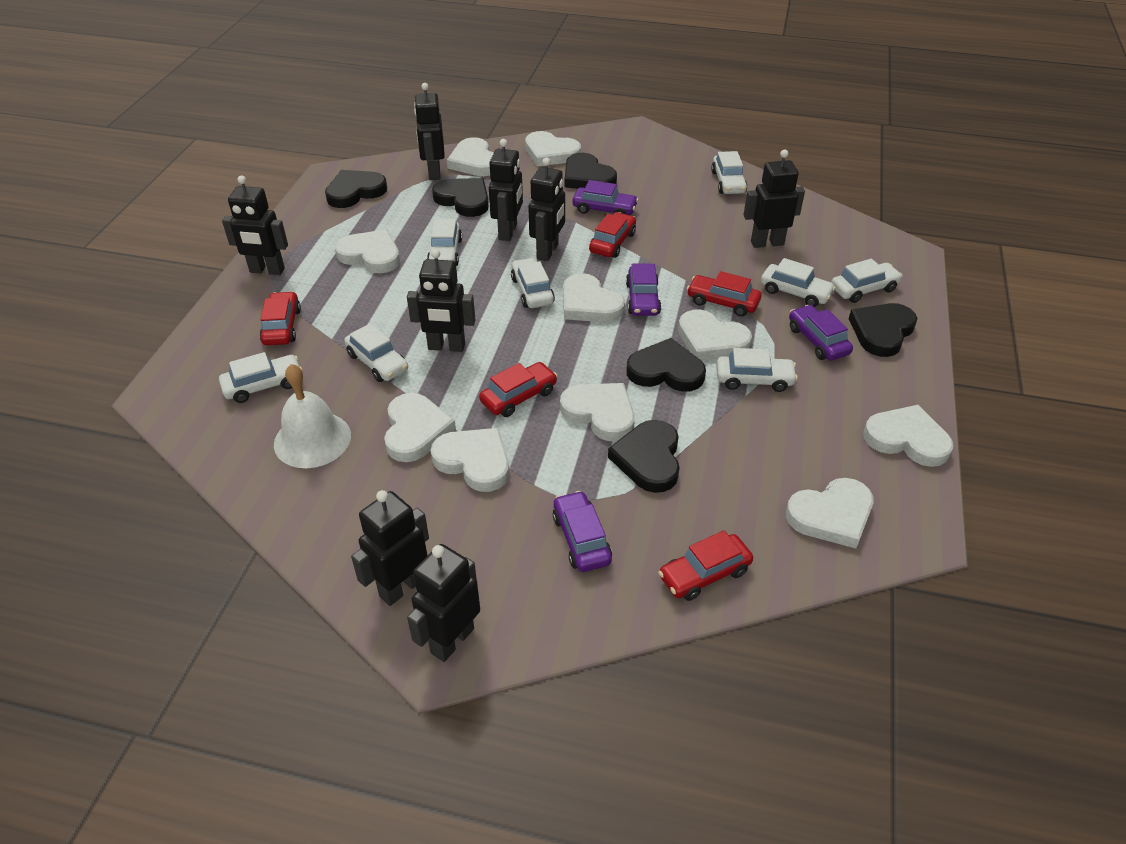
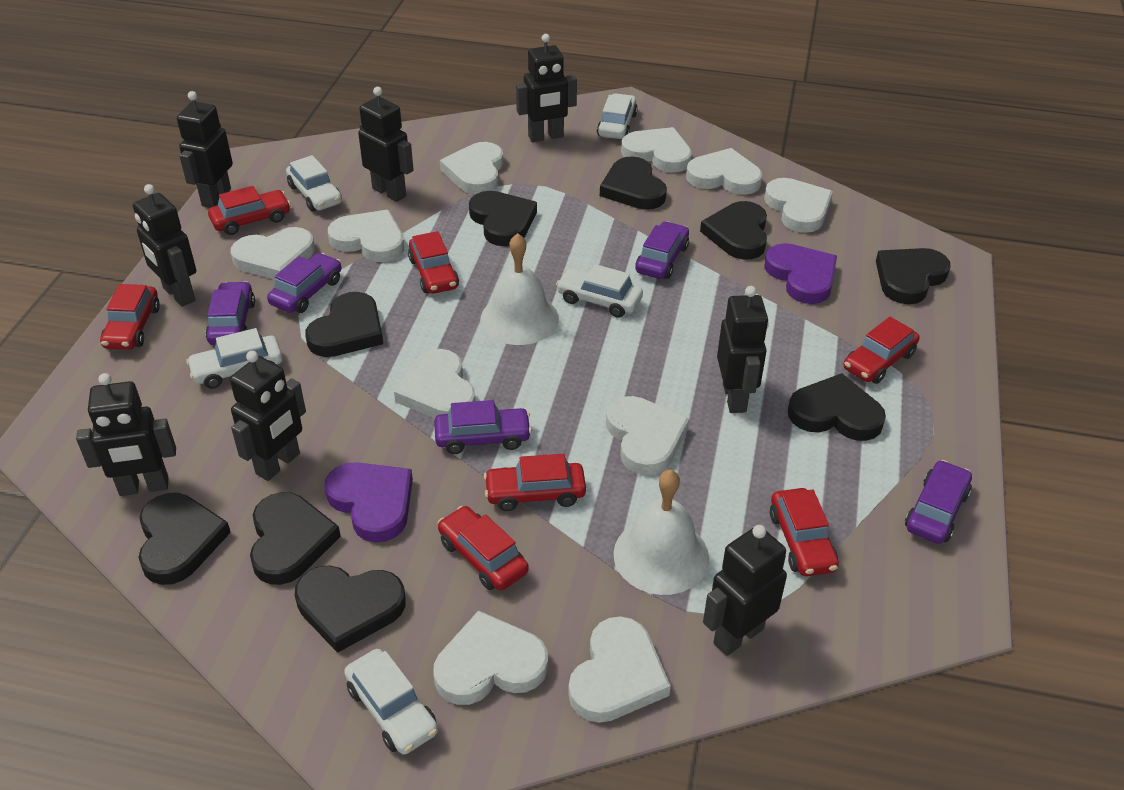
black heart: 6 -> 9
purple car: 4 -> 5
purple heart: 0 -> 2
red car: 5 -> 7
white bell: 1 -> 2
white car: 8 -> 5

